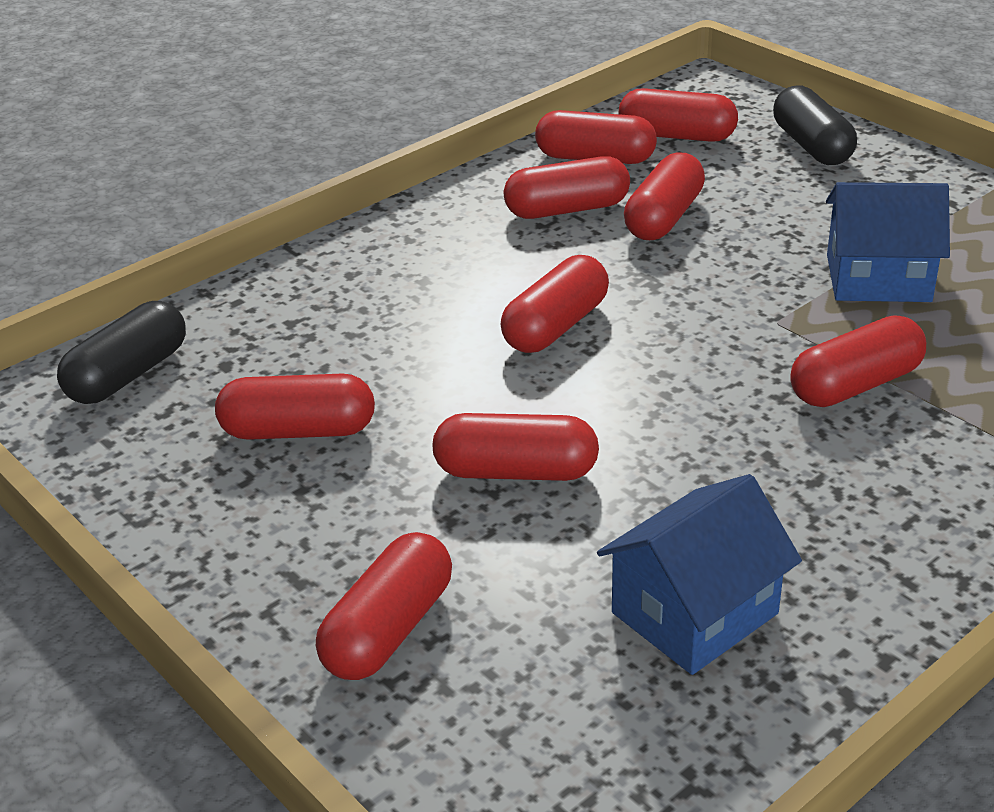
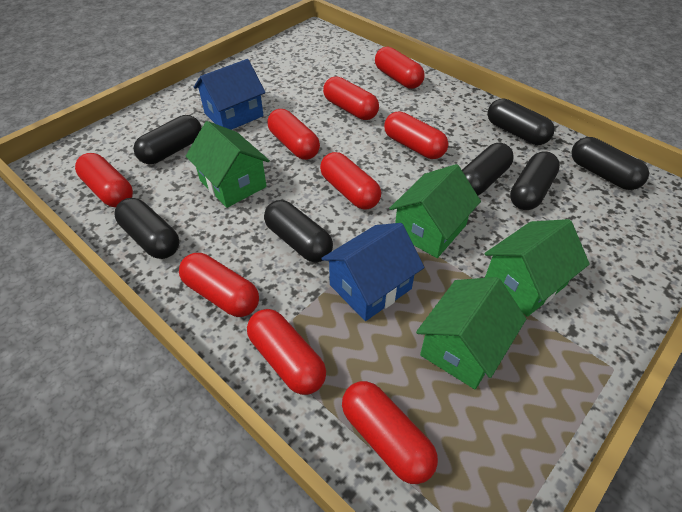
black capsule: 2 -> 7
green house: 0 -> 4

